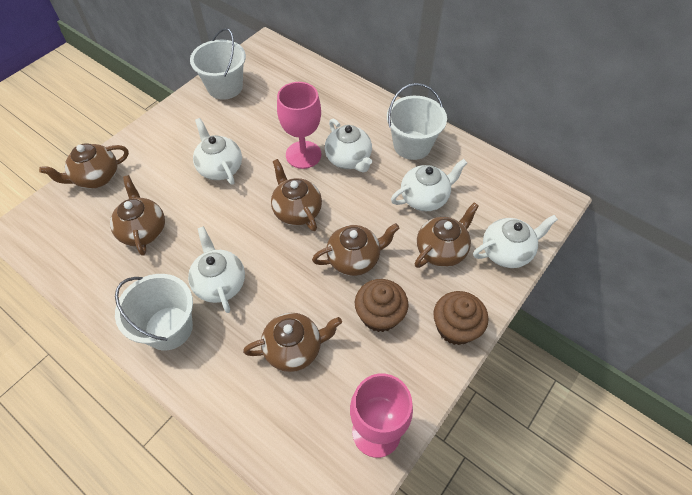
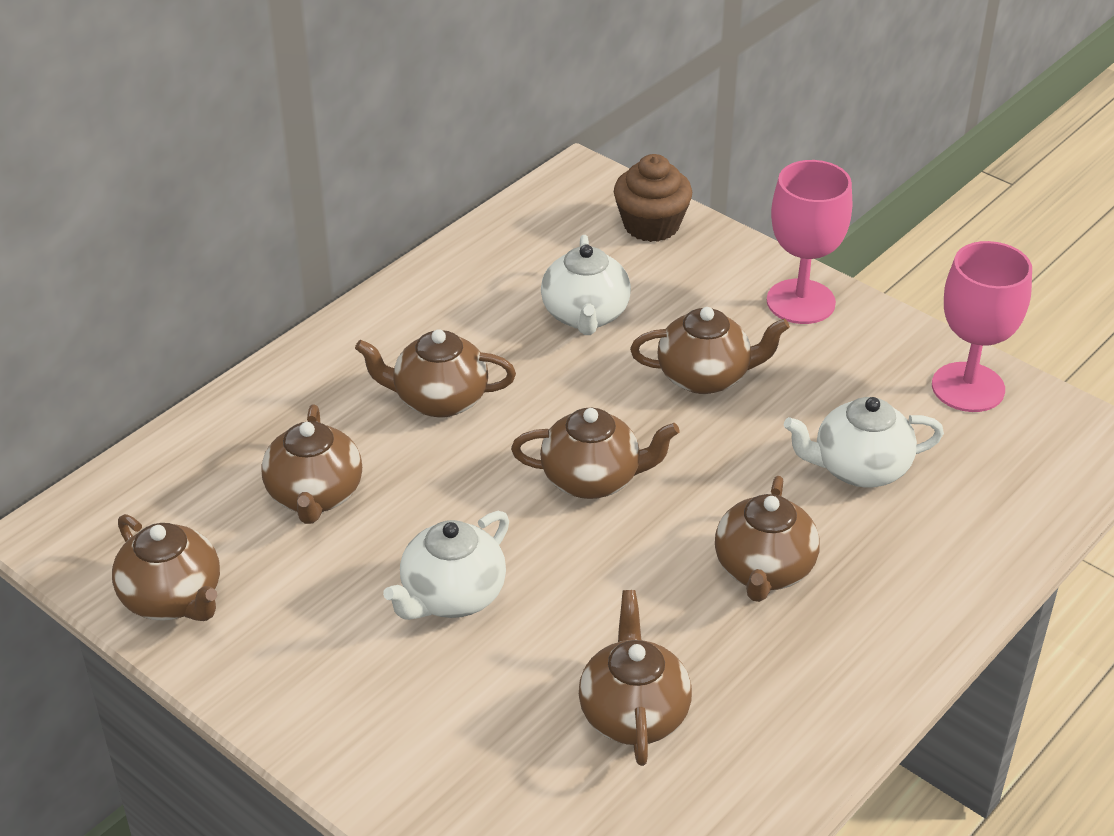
brown cupcake: 2 -> 1
brown teapot: 6 -> 7
white bucket: 3 -> 0
white teapot: 5 -> 3

